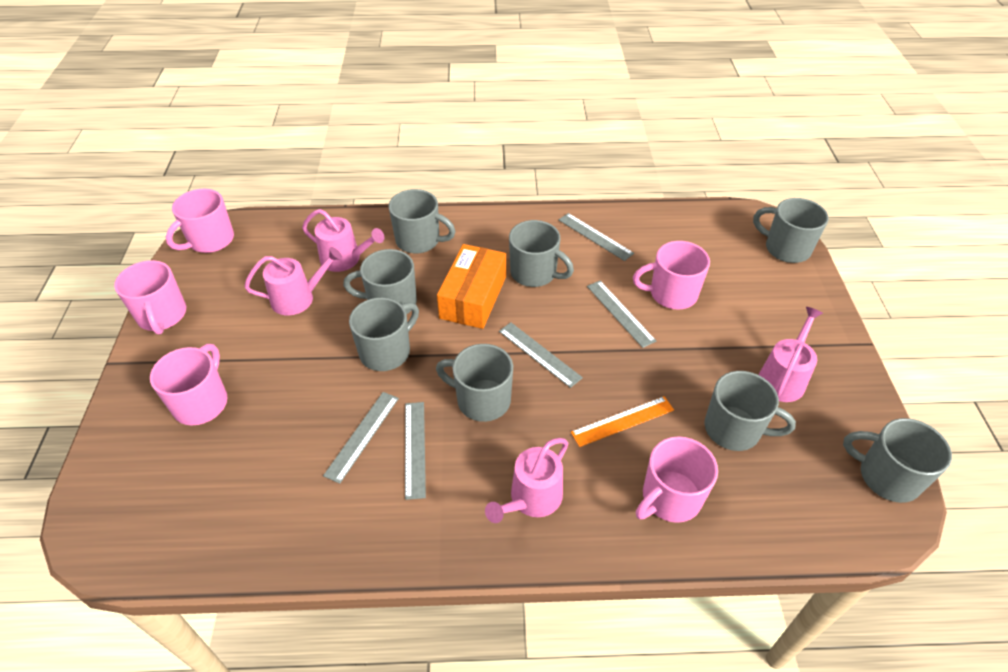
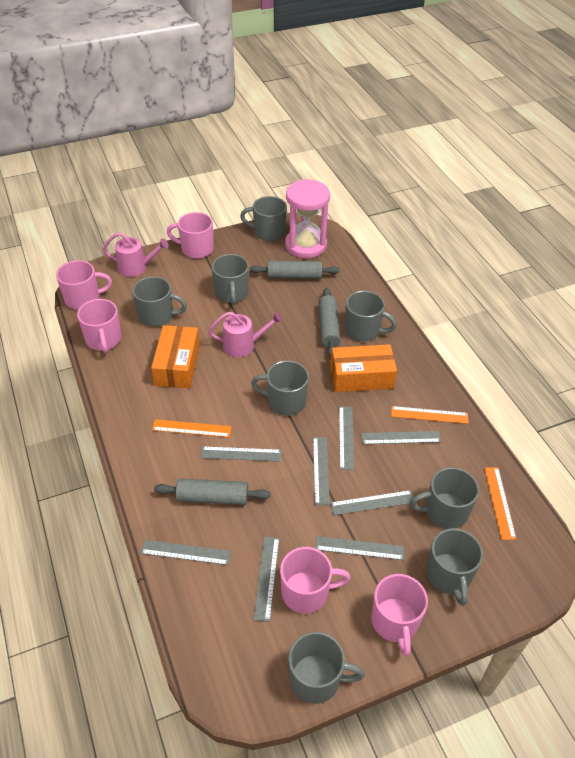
grey rolling pin: 0 -> 3
grey ruler: 5 -> 8
orange box: 1 -> 2
orange ruler: 1 -> 3
pink hourglass: 0 -> 1
pink watering can: 4 -> 2

